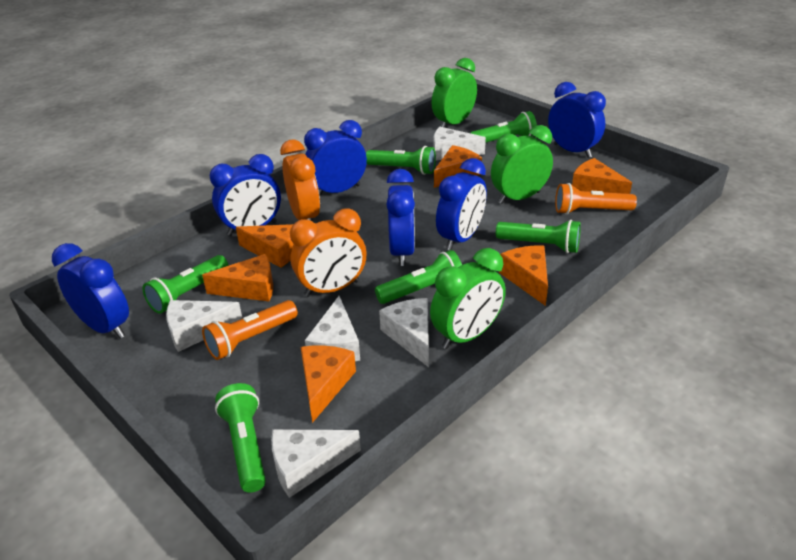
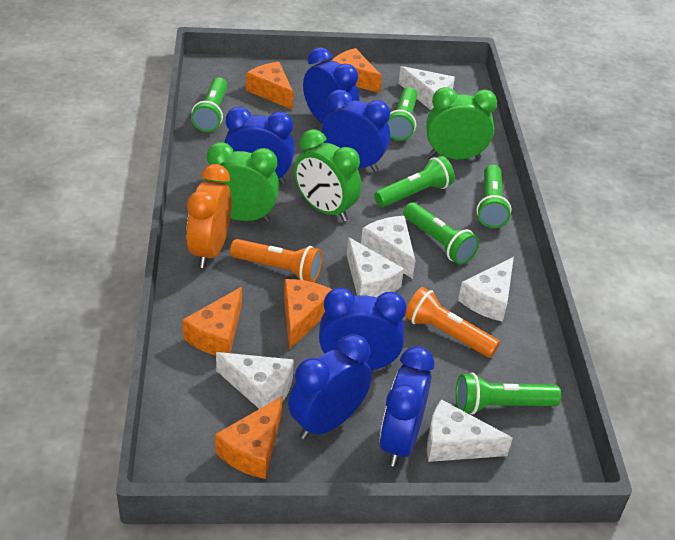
orange cheese: 6 -> 5
orange clock: 2 -> 1
white cheese: 5 -> 6

